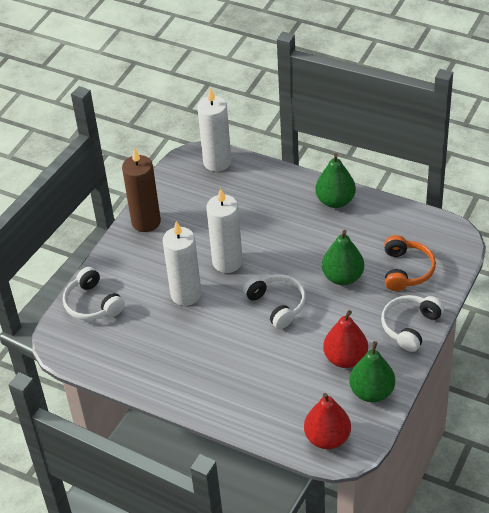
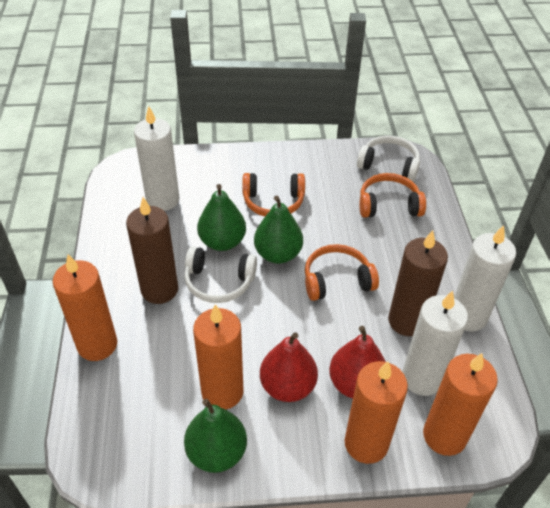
brown candle: 1 -> 2
orange candle: 0 -> 4
orange headphones: 1 -> 3
white headphones: 3 -> 2

